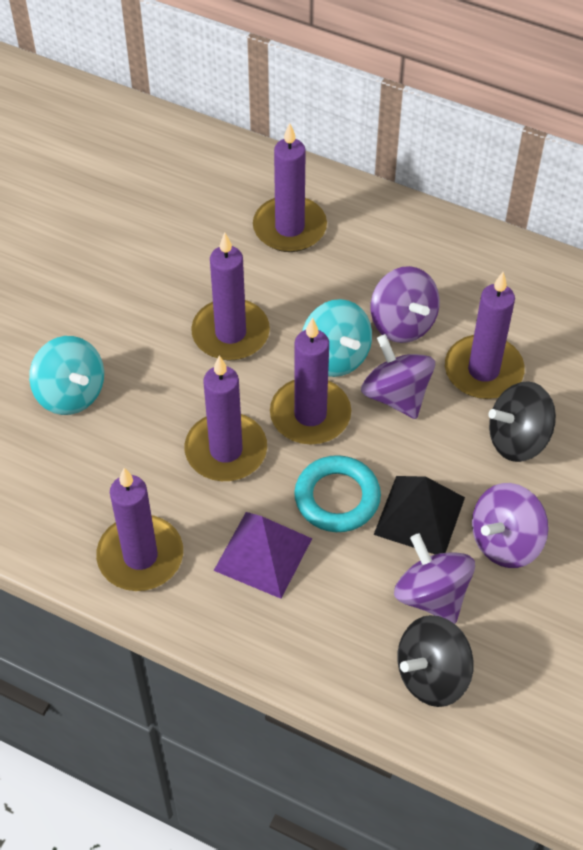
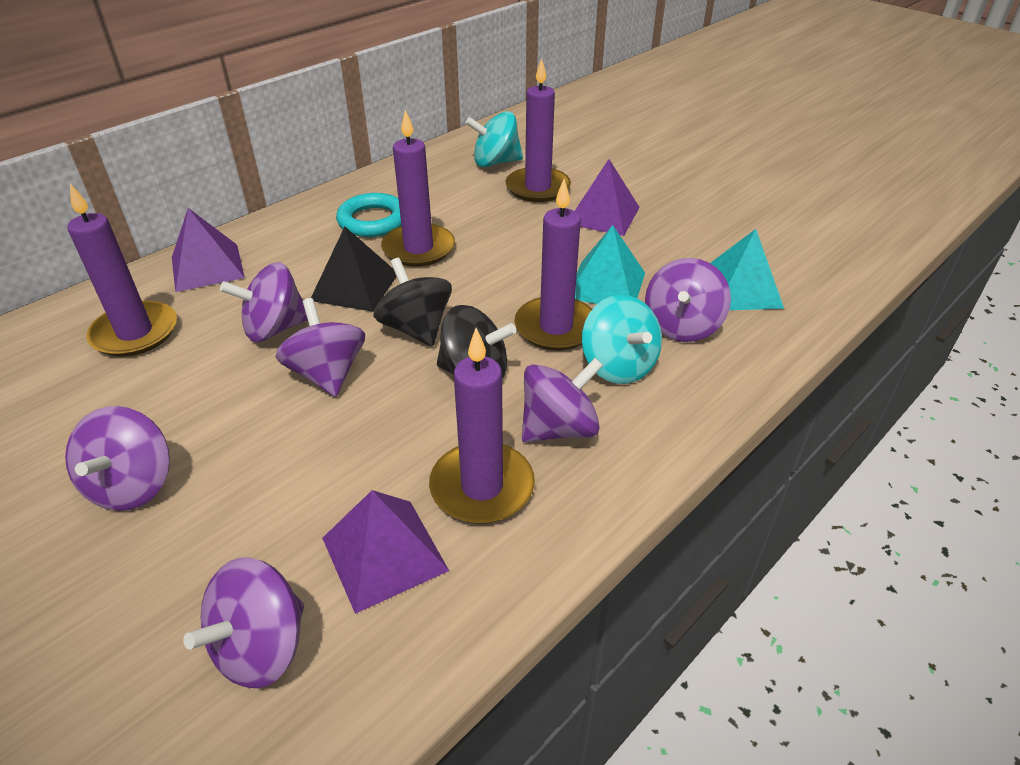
purple candle: 6 -> 5
purple pyramid: 1 -> 3
purple spinning top: 4 -> 6
turquoise pyramid: 0 -> 2

